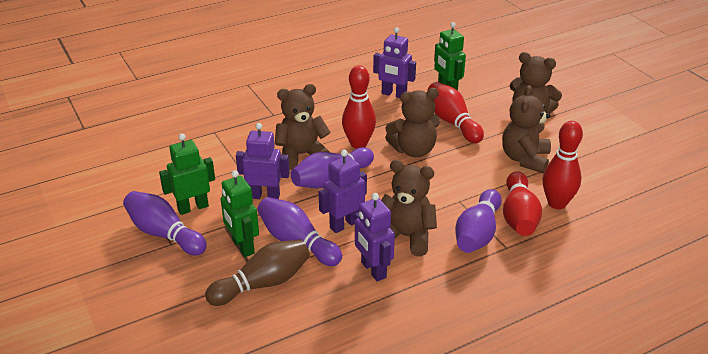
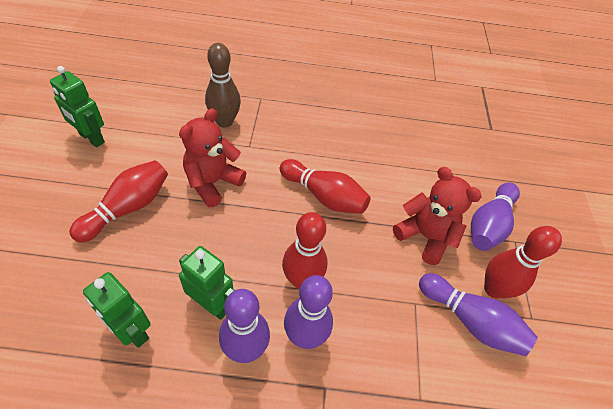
brown teddy bear: 5 -> 0
purple robot: 4 -> 0
red teddy bear: 0 -> 2

